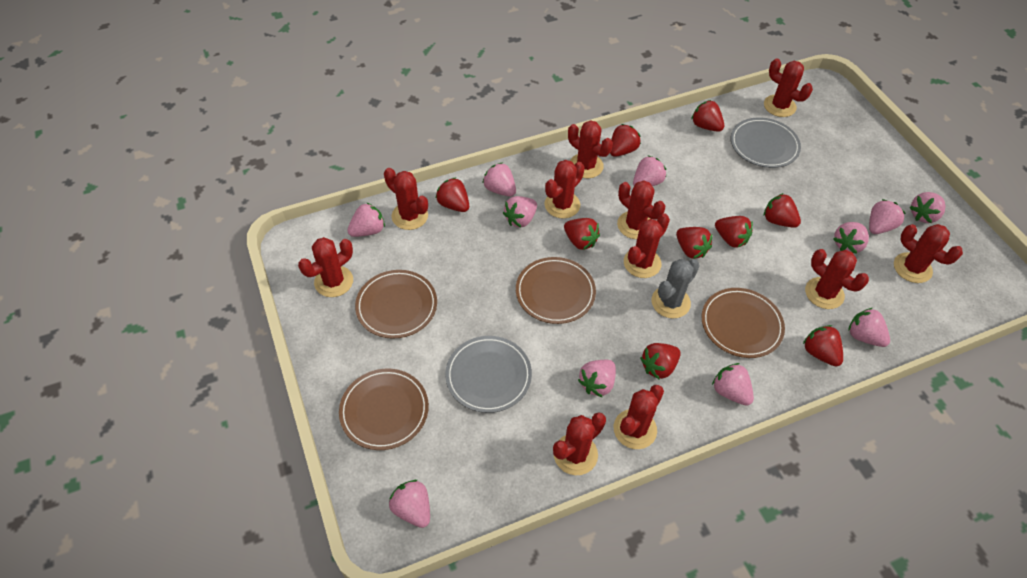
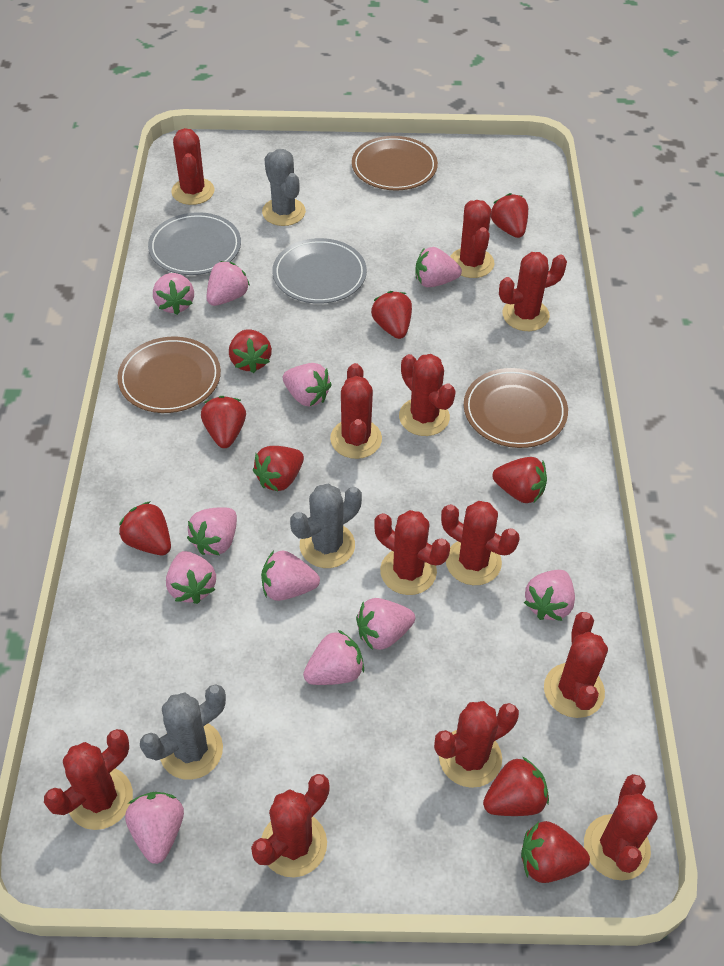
brown plate: 4 -> 3
grey cactus: 1 -> 3
red cactus: 11 -> 12

